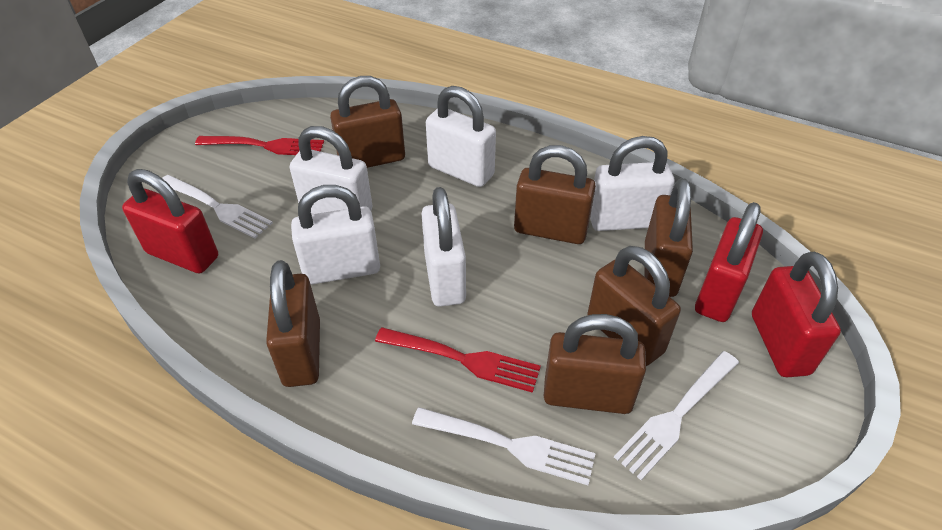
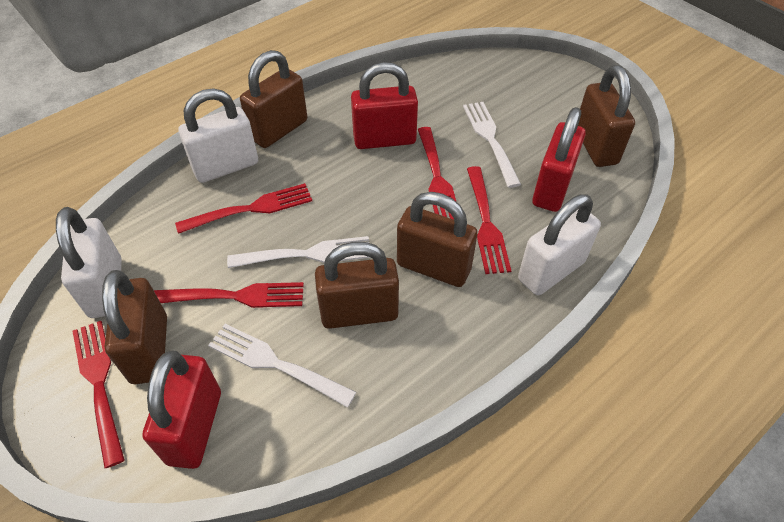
brown padlock: 6 -> 5
red fork: 2 -> 5
white padlock: 5 -> 3

